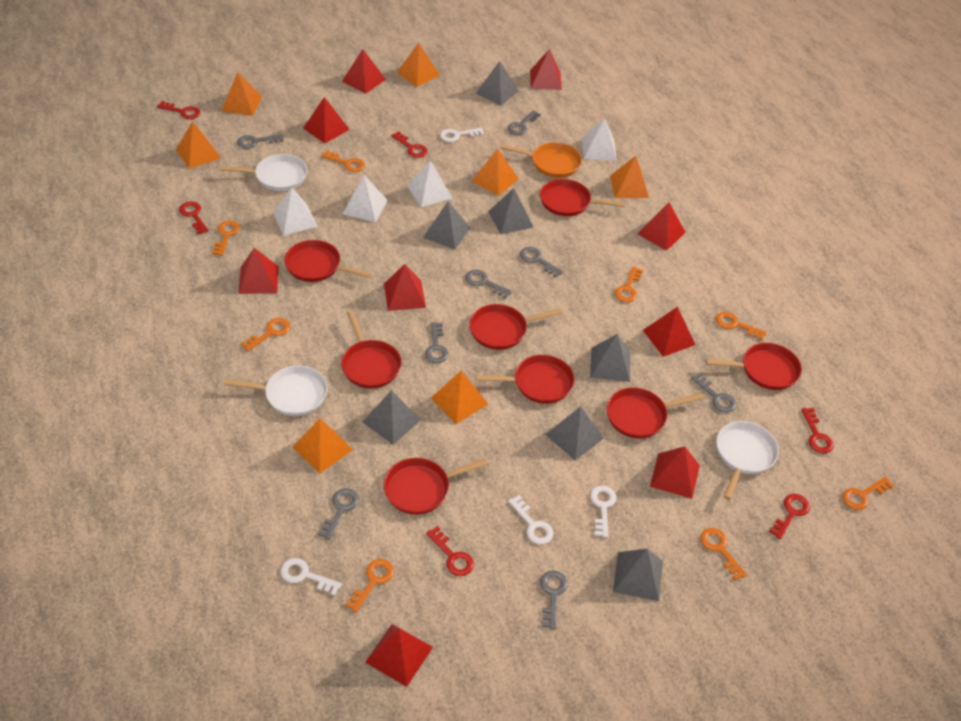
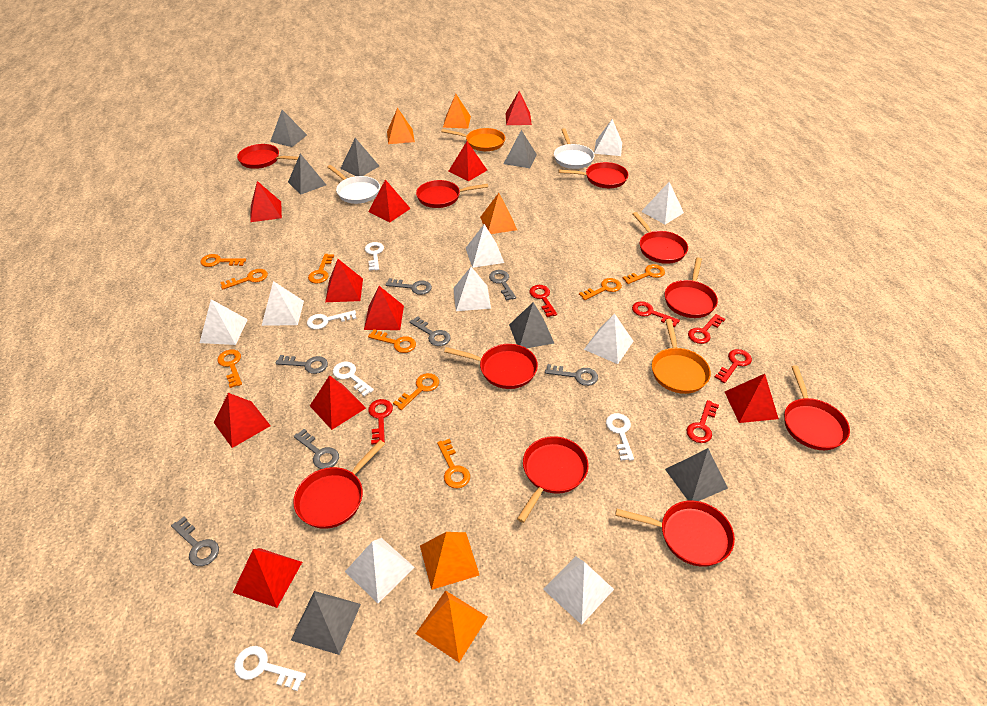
grey key: 8 -> 7
orange key: 8 -> 9
orange pan: 1 -> 2
orange pyramid: 7 -> 5
red pan: 8 -> 10
red pyramid: 9 -> 10
white key: 4 -> 5
white pan: 3 -> 2
white pyramid: 4 -> 9

